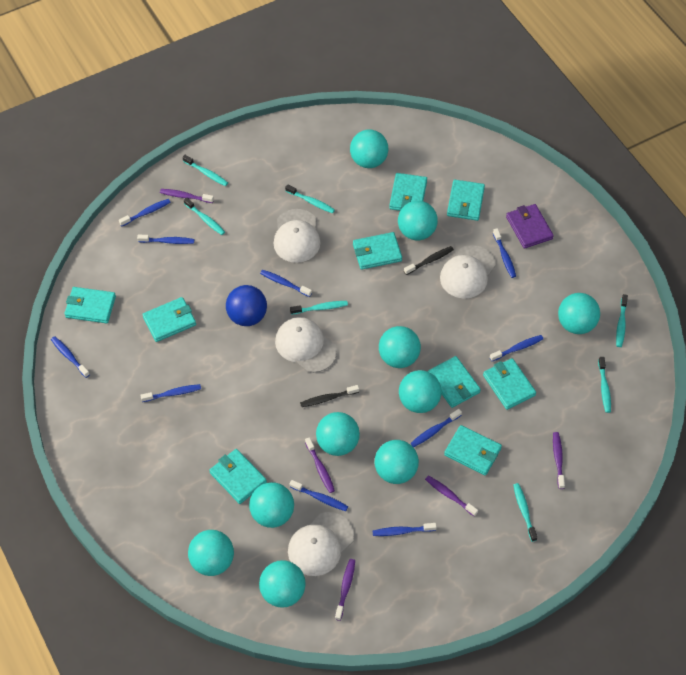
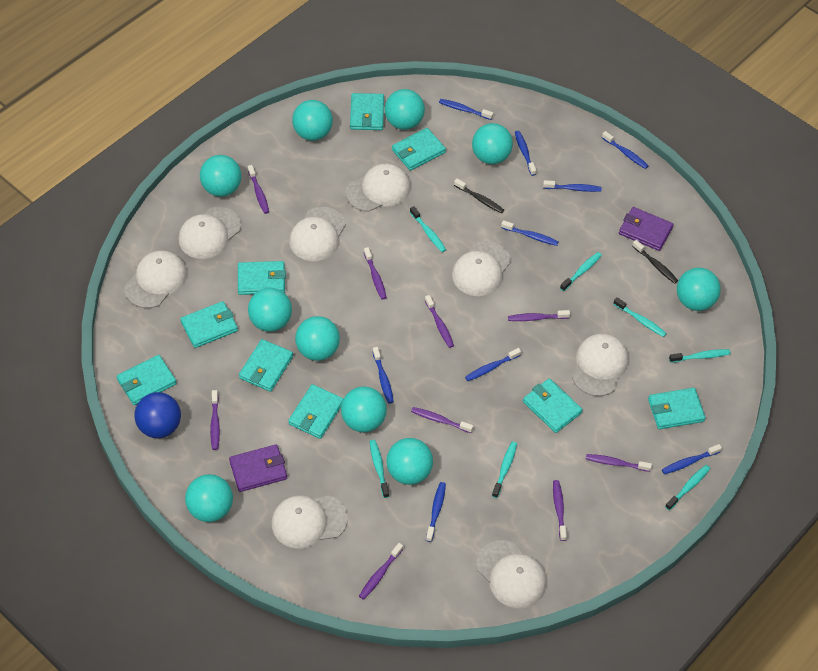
blue toothbrush: 10 -> 9
purple toothbrush: 5 -> 9
purple wallet: 1 -> 2
white cap: 4 -> 8

